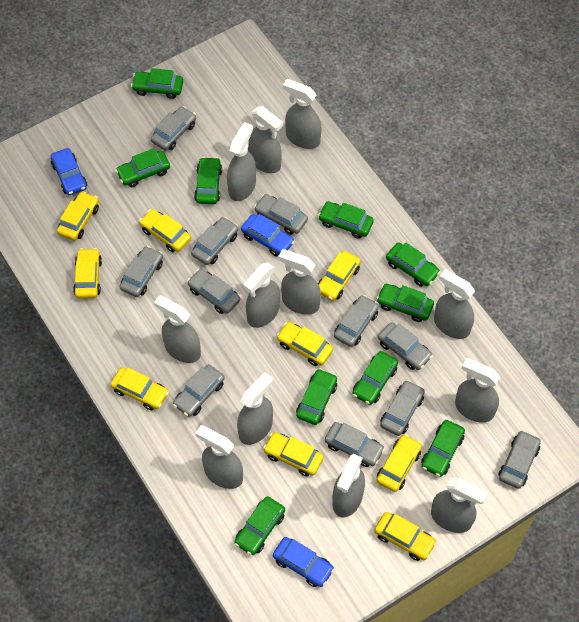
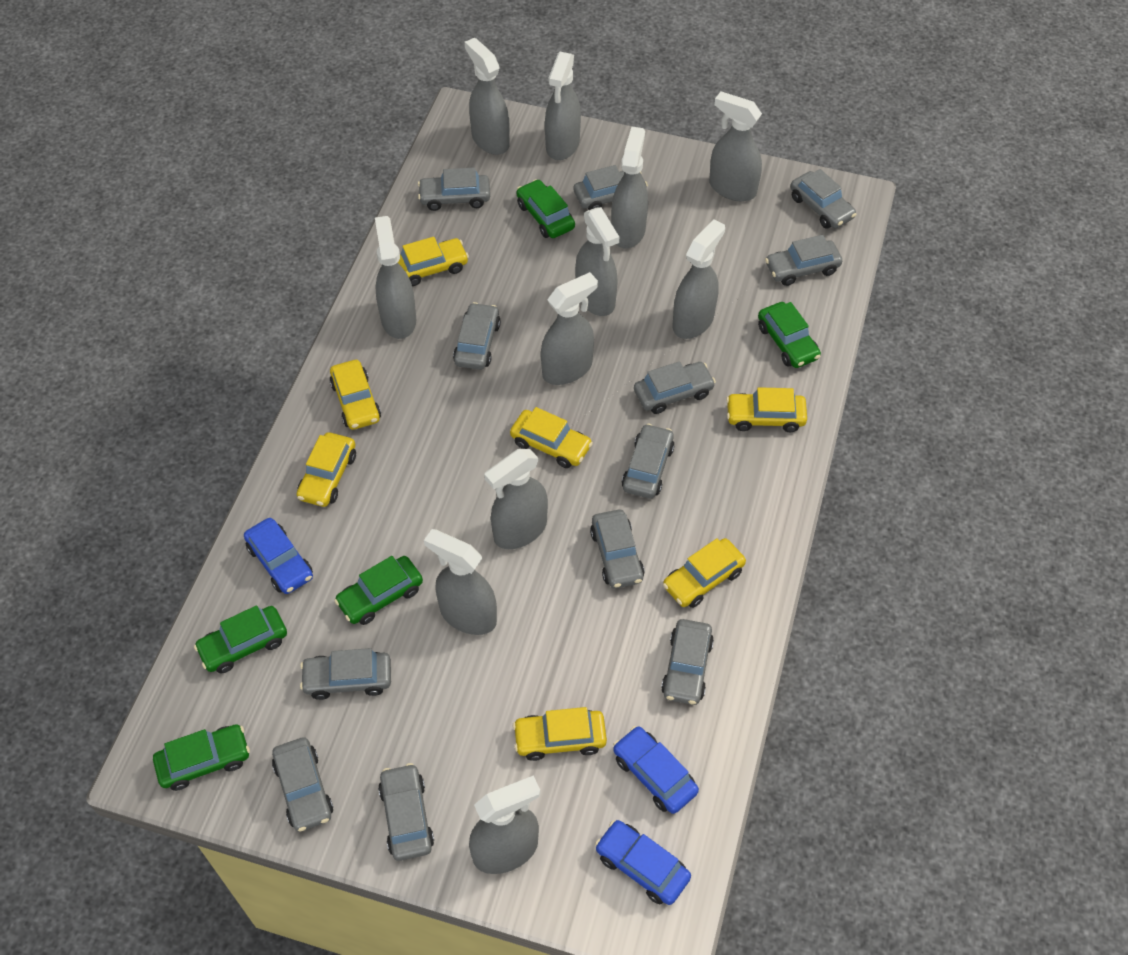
green car: 10 -> 5
grey car: 11 -> 12
grey spray bottle: 12 -> 11
yellow car: 9 -> 7

